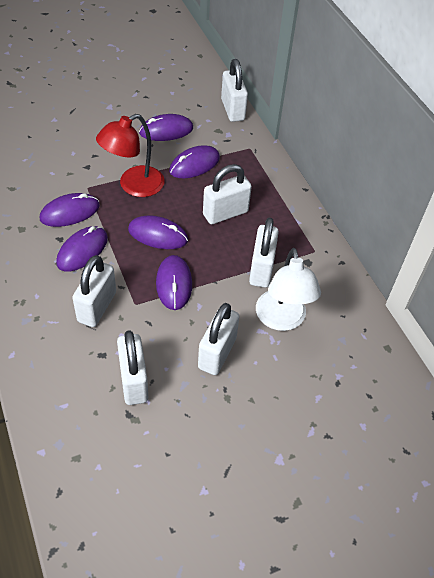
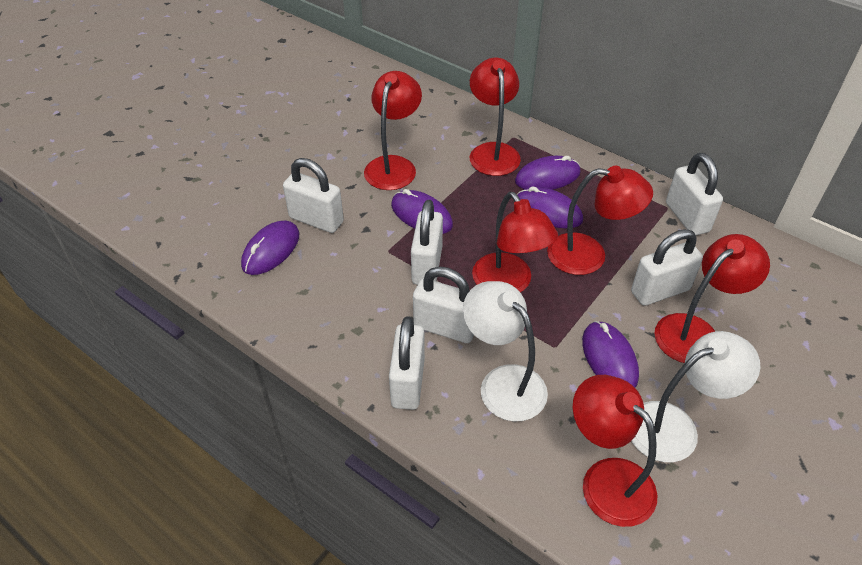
purple mouse: 6 -> 5
red lamp: 1 -> 6
white lamp: 1 -> 2

